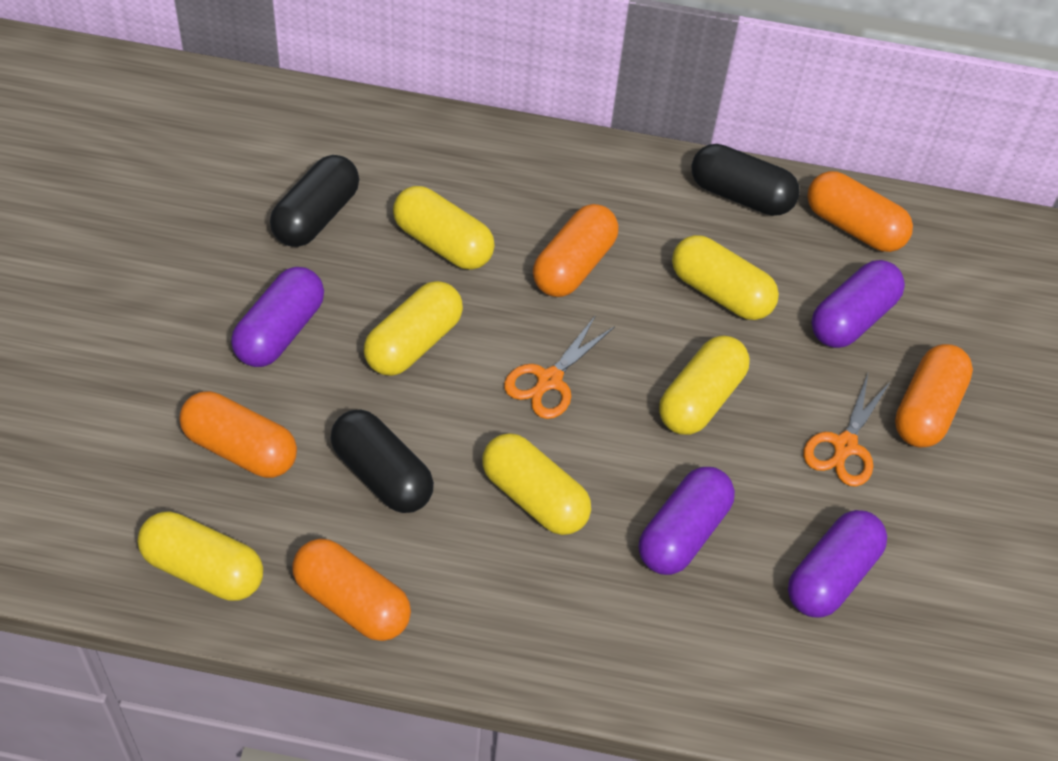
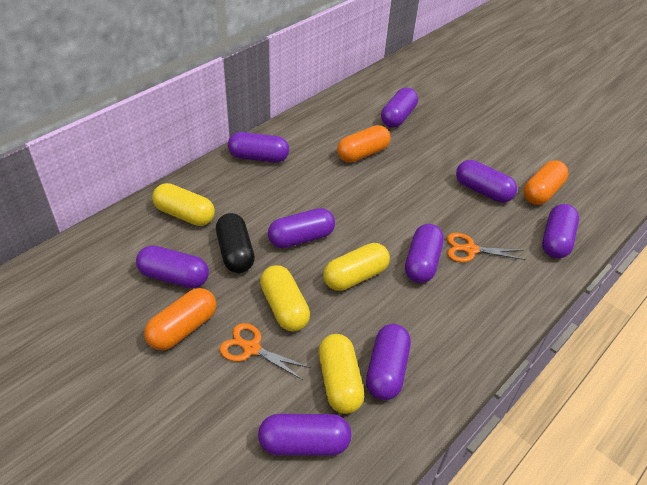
black capsule: 3 -> 1
orange capsule: 5 -> 3
purple capsule: 4 -> 9
yellow capsule: 6 -> 4

